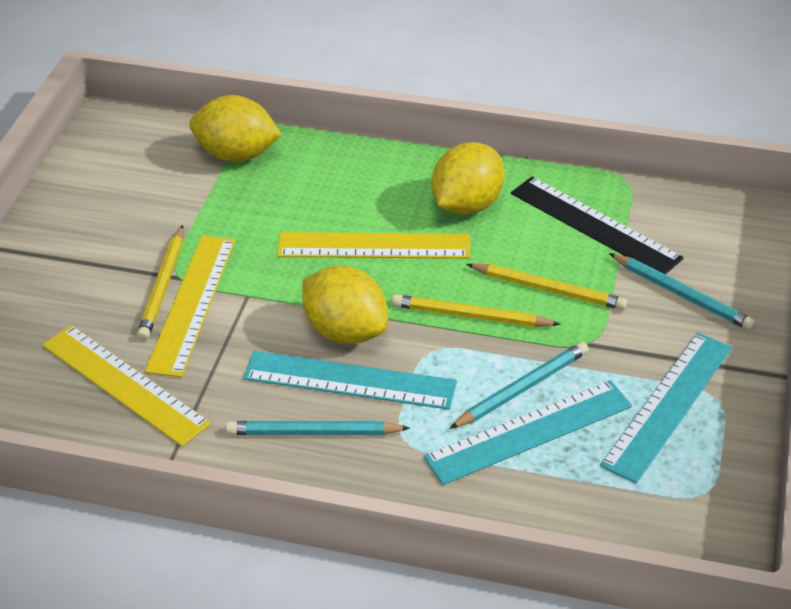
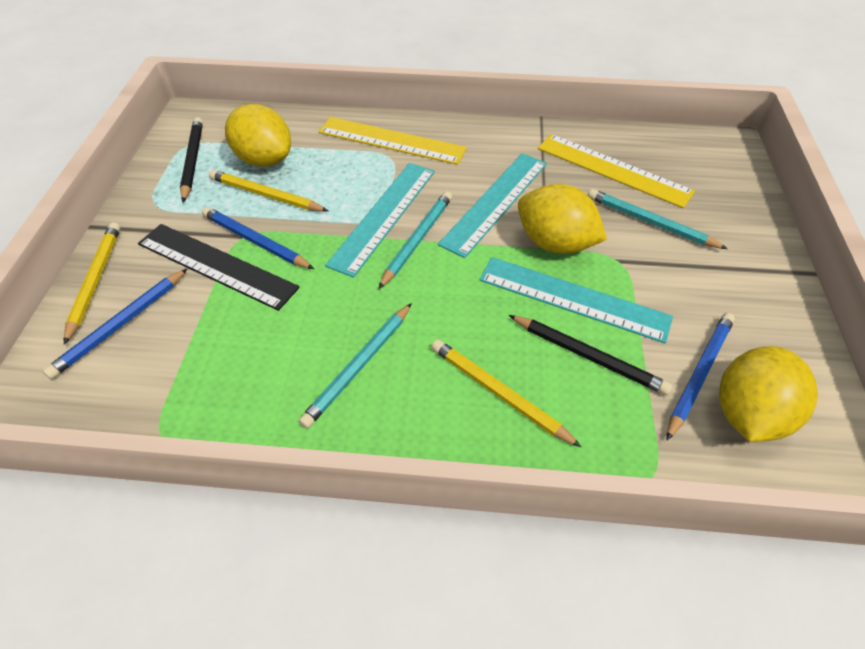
black pencil: 0 -> 2
blue pencil: 0 -> 3
yellow ruler: 3 -> 2

